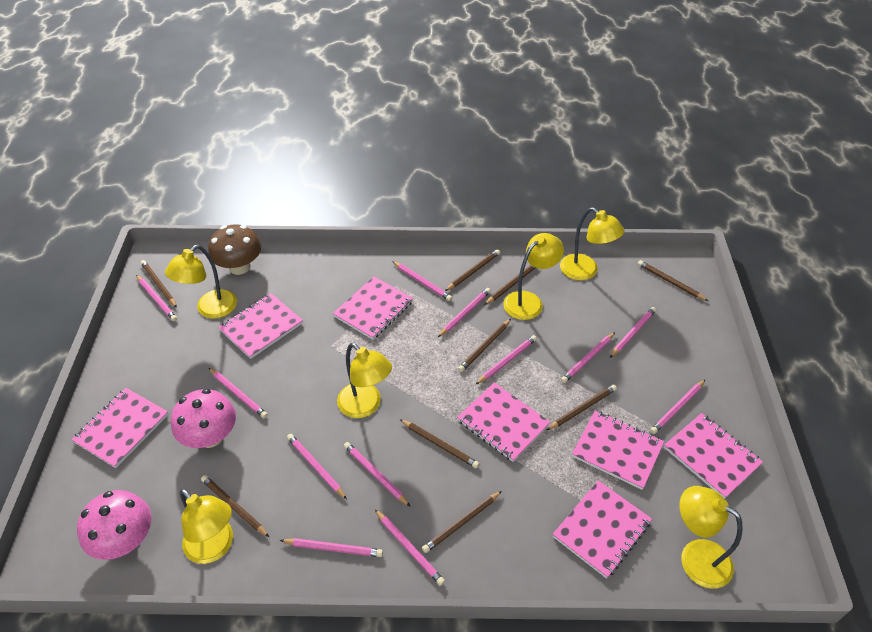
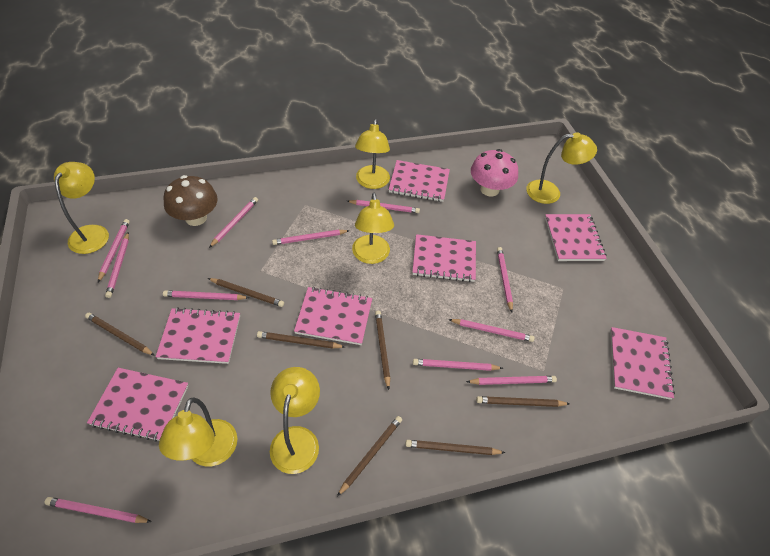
brown pencil: 9 -> 7
pink mushroom: 2 -> 1
pink pencil: 12 -> 11

